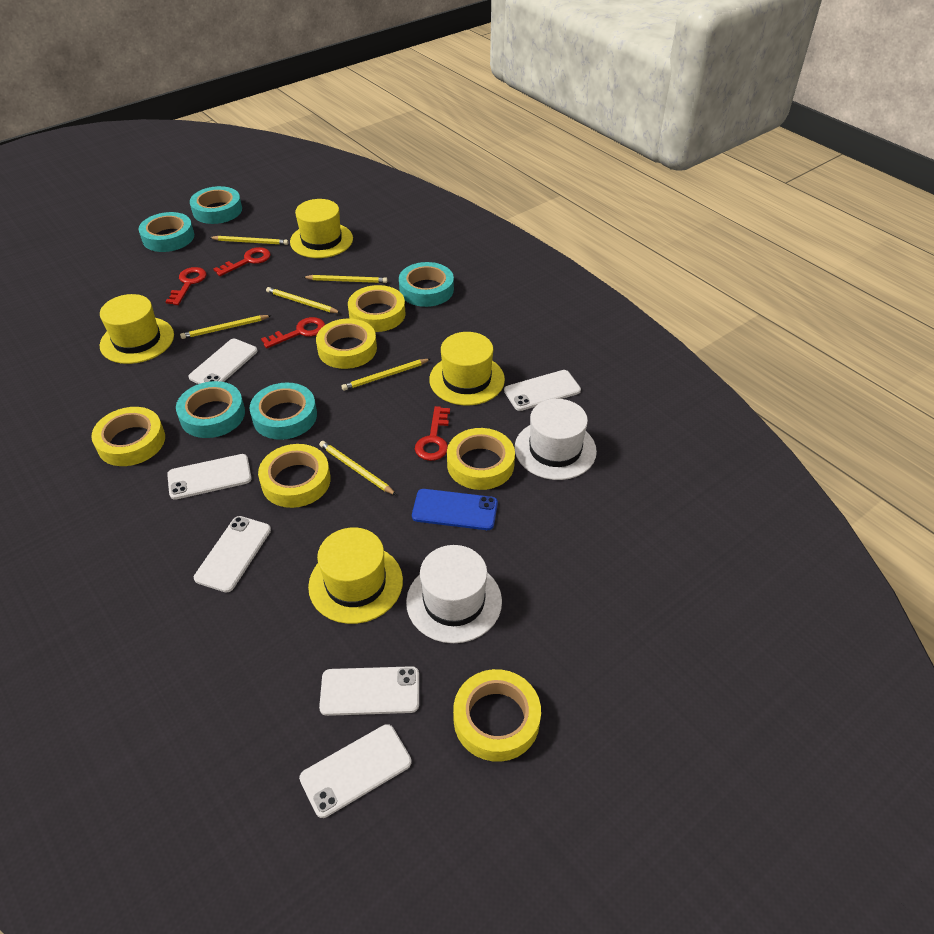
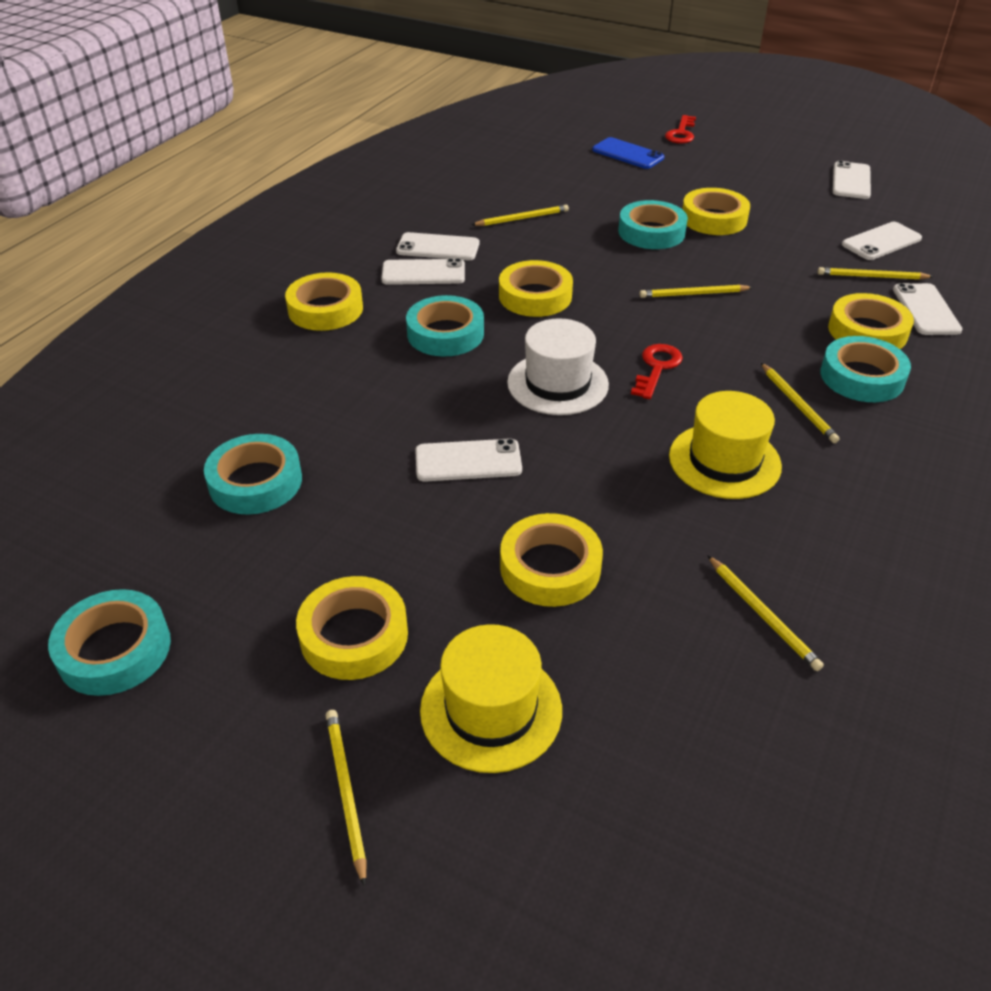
red key: 4 -> 2
white hat: 2 -> 1
yellow hat: 4 -> 2

